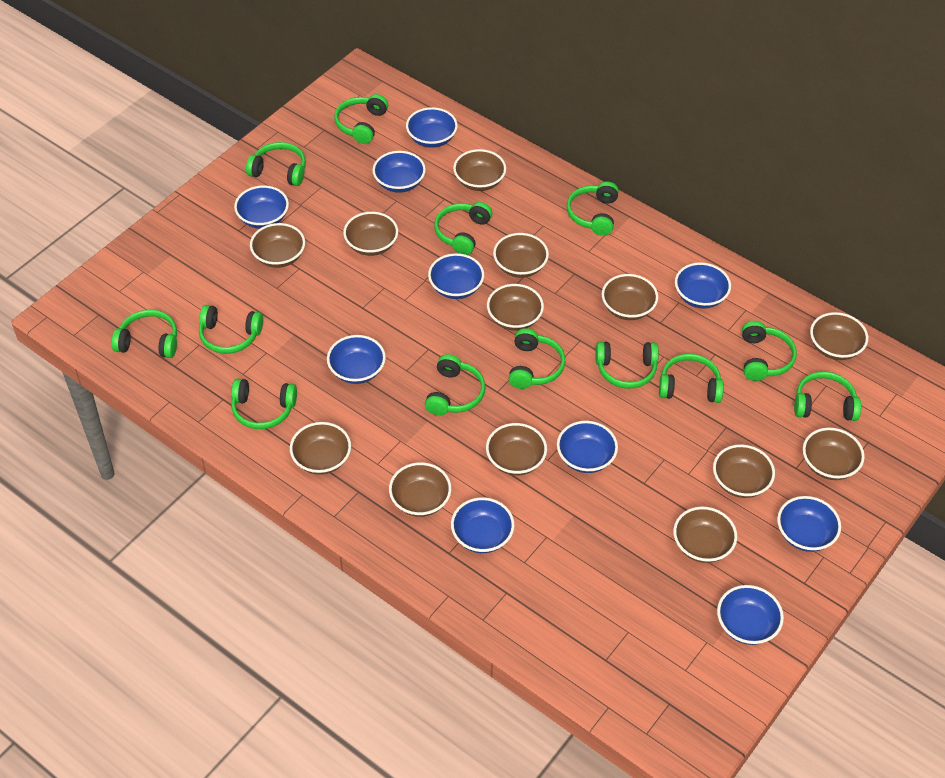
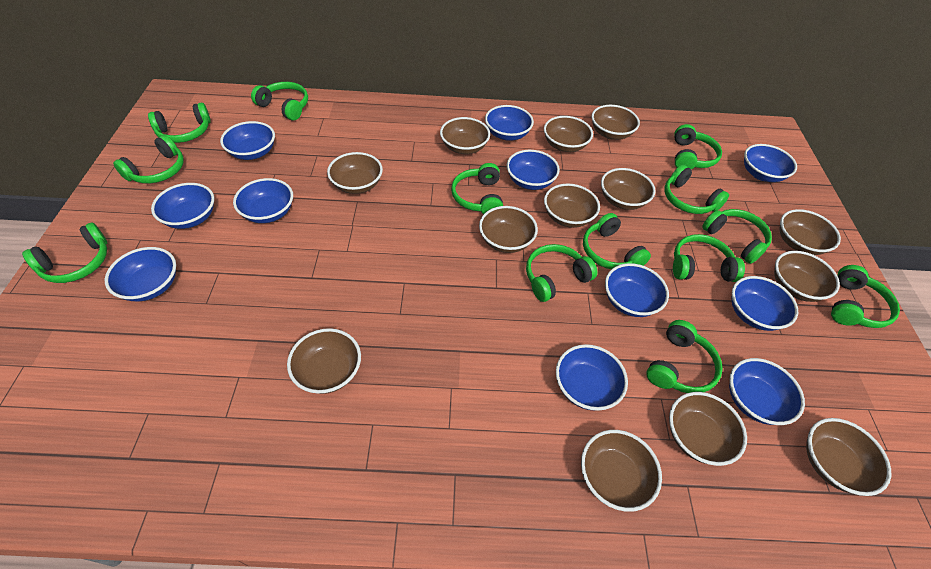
blue bowl: 10 -> 11

